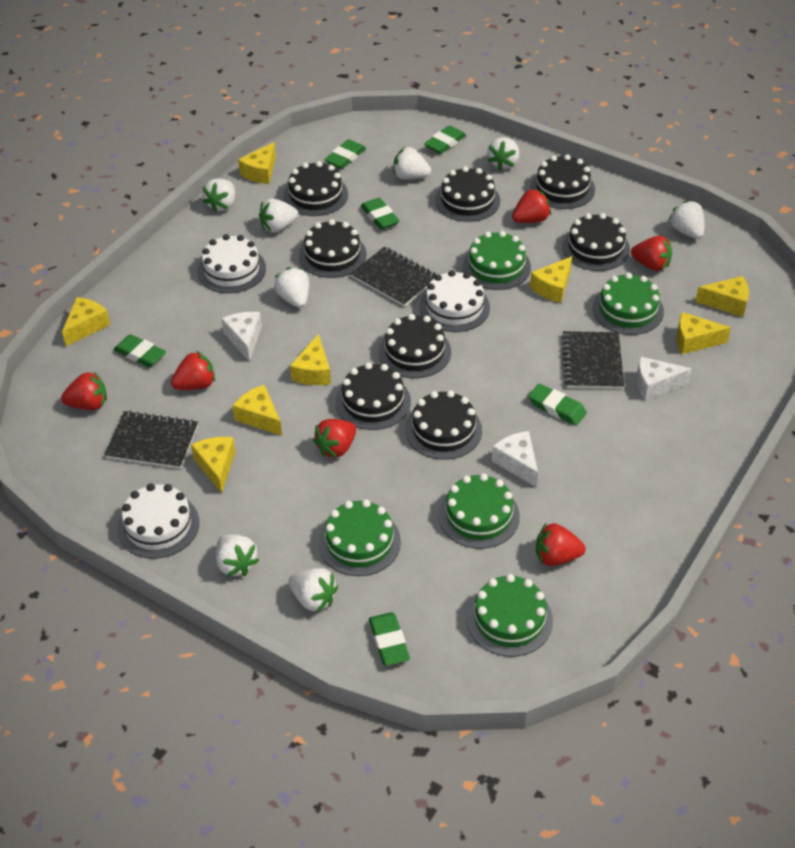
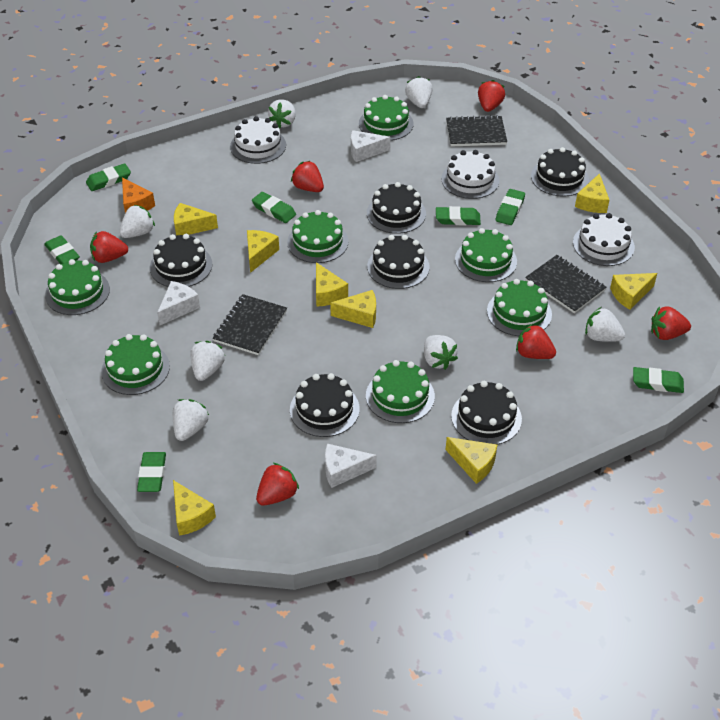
black cake: 8 -> 6
green cake: 5 -> 7
green eraser: 6 -> 7
orange cheese: 0 -> 1
white strawberry: 8 -> 7

